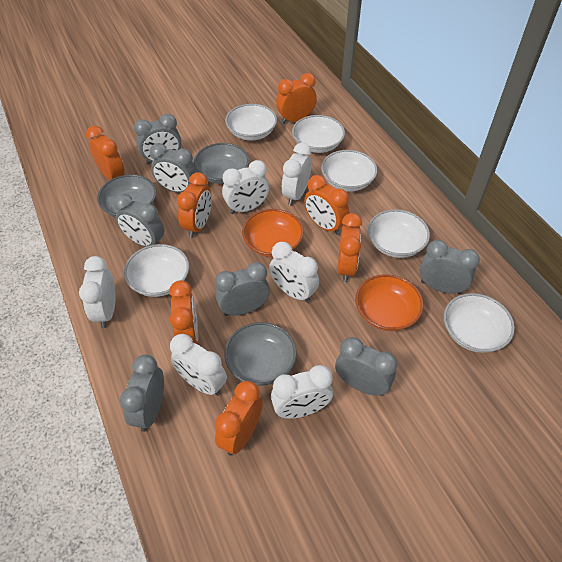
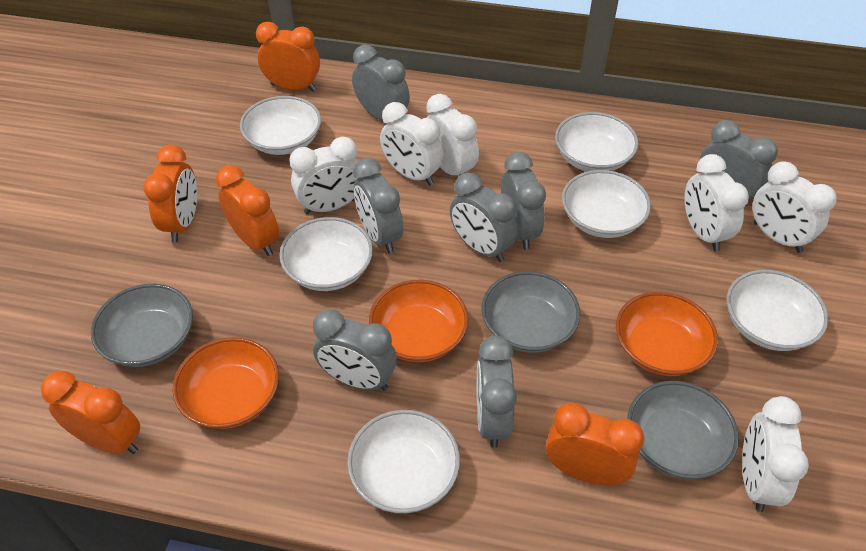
orange bowl: 2 -> 3
orange clock: 7 -> 5

